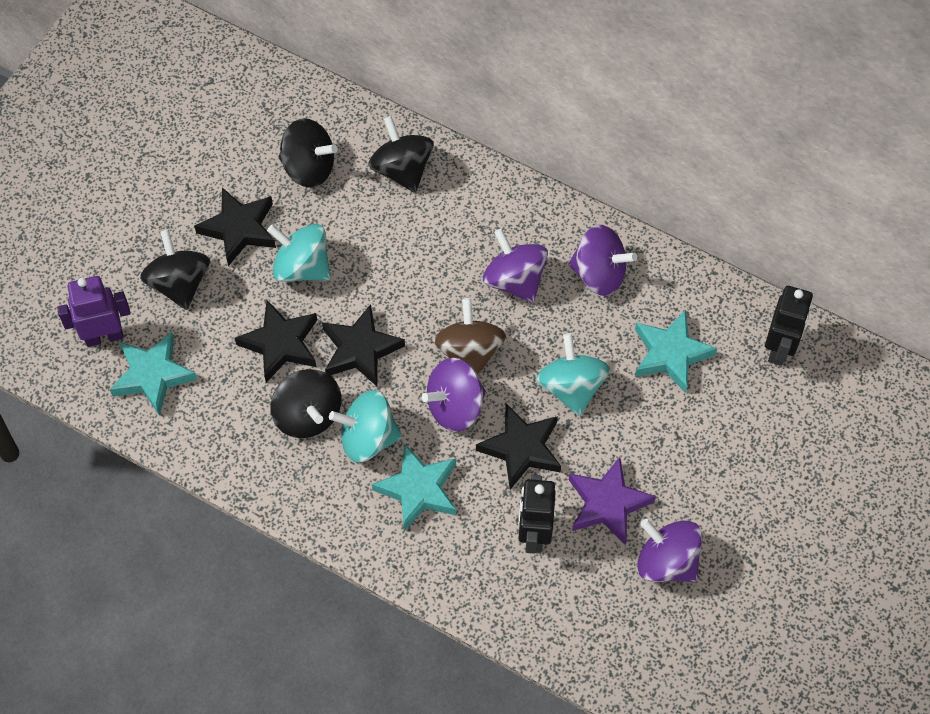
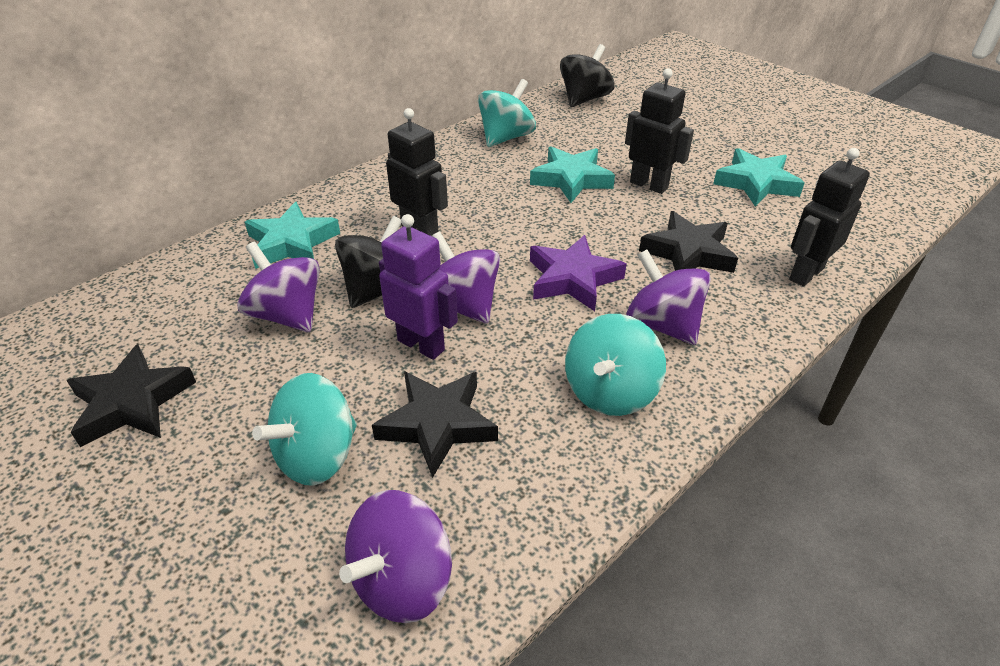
black robot: 2 -> 3
black spinning top: 4 -> 2
black star: 4 -> 3
brown spinning top: 1 -> 0

